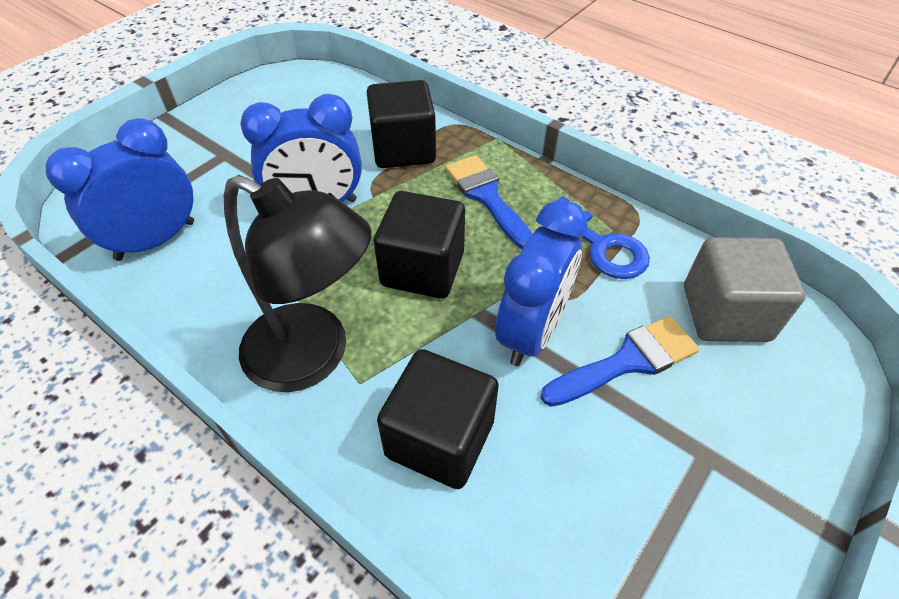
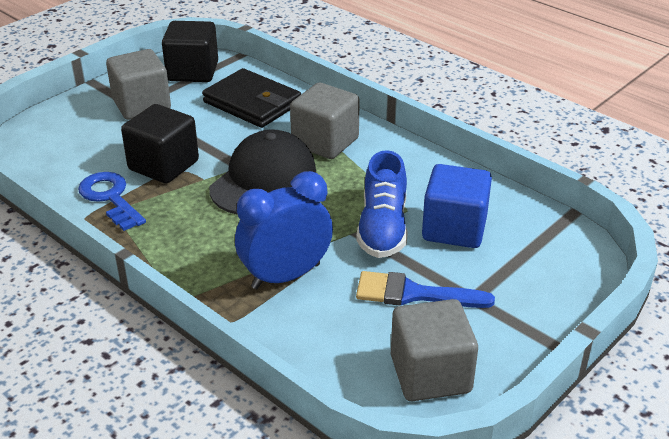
black cap: 0 -> 1
black cube: 3 -> 2
black lamp: 1 -> 0
black wallet: 0 -> 1
blue brush: 2 -> 1
blue clock: 3 -> 1
blue cube: 0 -> 1
blue shoe: 0 -> 1
grey cube: 1 -> 3

